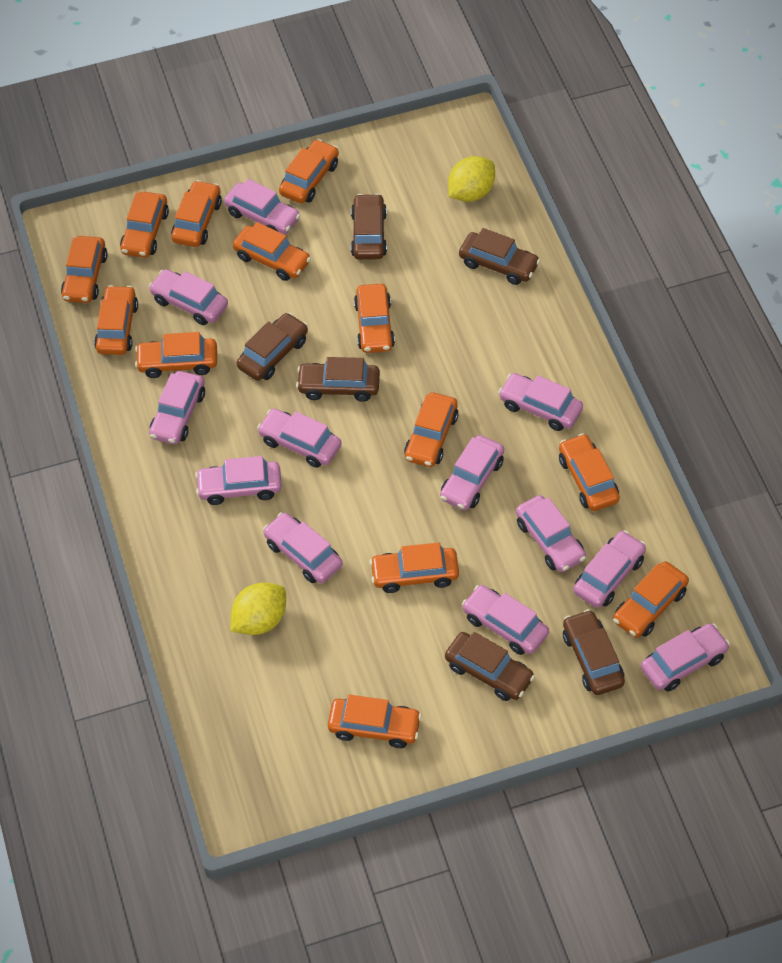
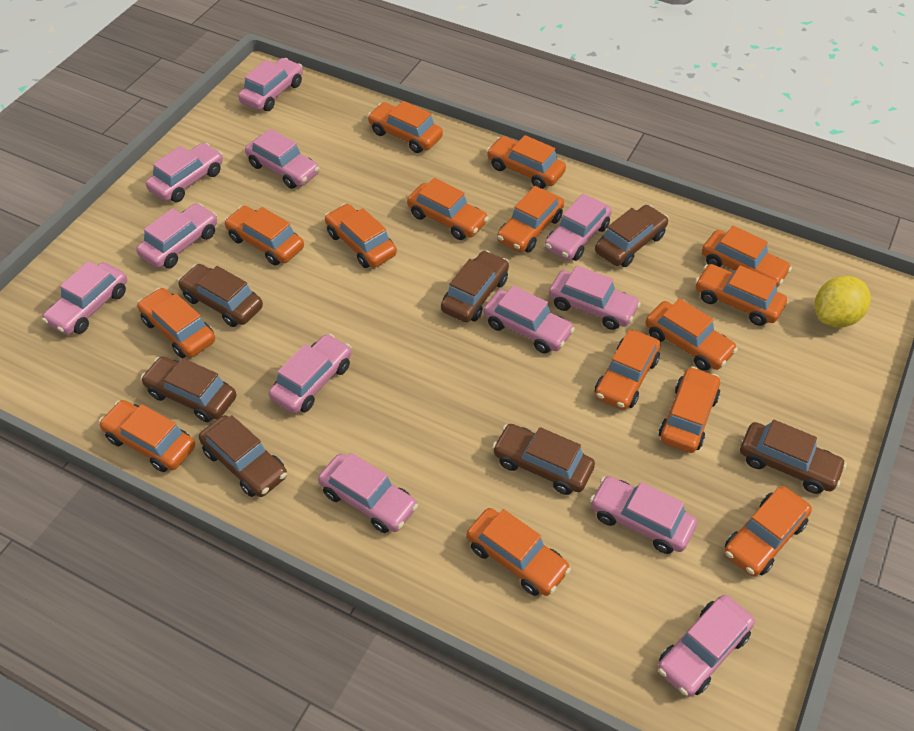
brown car: 6 -> 7
orange car: 13 -> 15
yellow lemon: 2 -> 1

